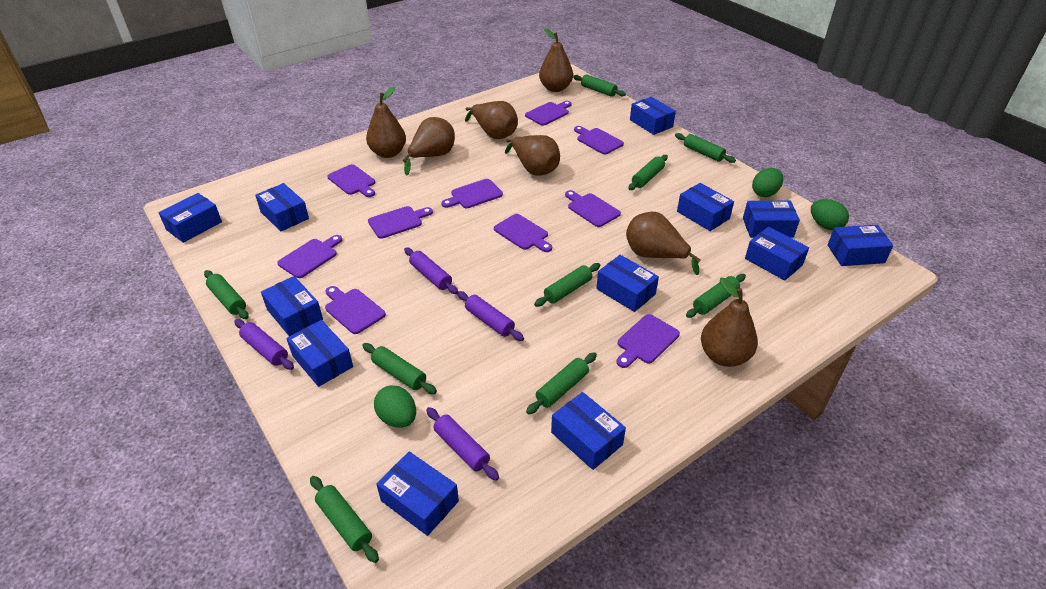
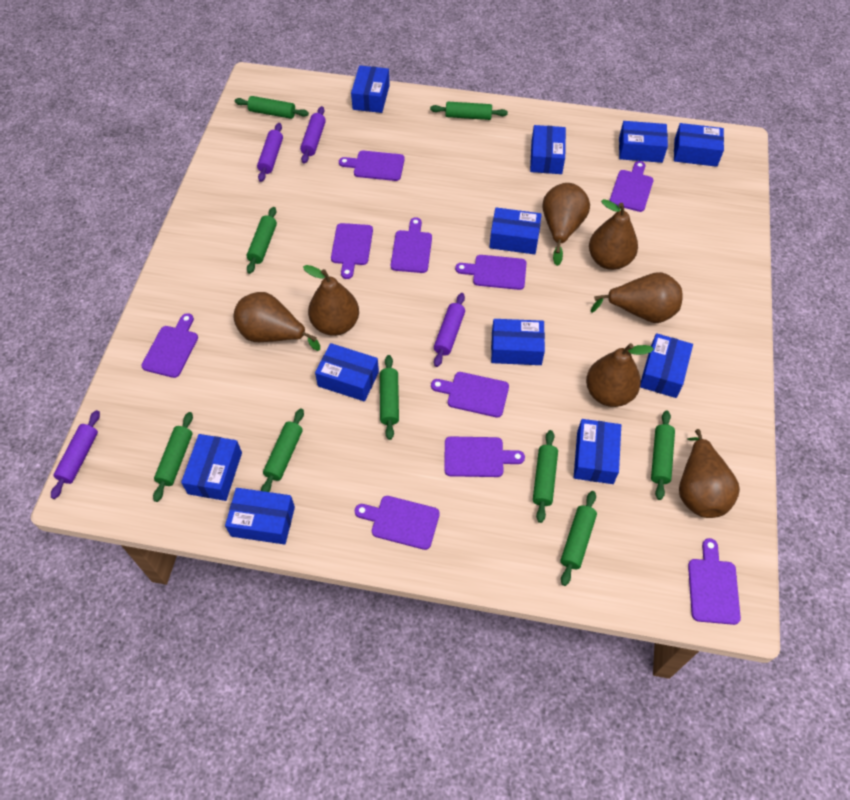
blue box: 12 -> 11
green egg: 3 -> 0

